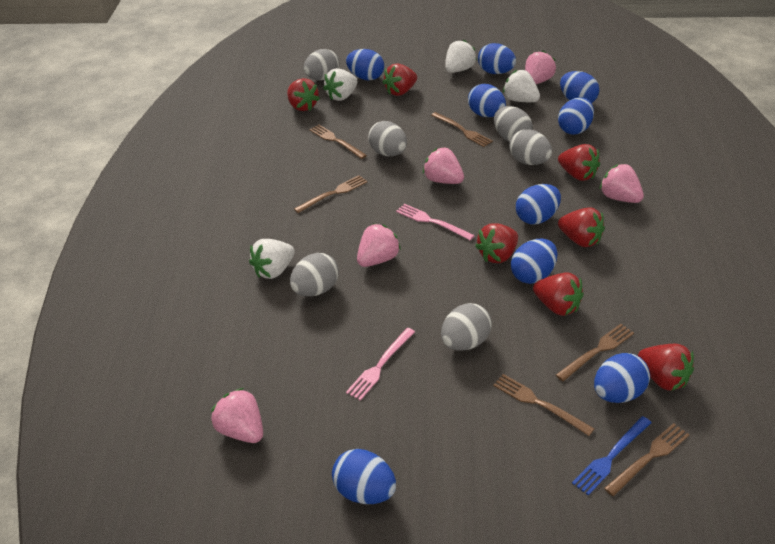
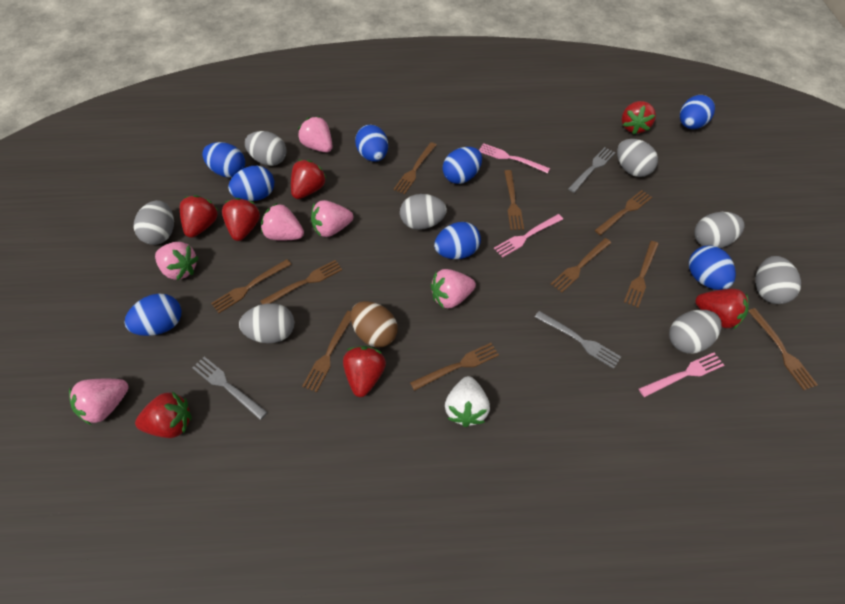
blue egg: 9 -> 8
blue fork: 1 -> 0
brown egg: 0 -> 1
brown fork: 6 -> 10
grey egg: 6 -> 8
grey fork: 0 -> 3
pink fork: 2 -> 3
pink strawberry: 5 -> 6
white strawberry: 4 -> 1

